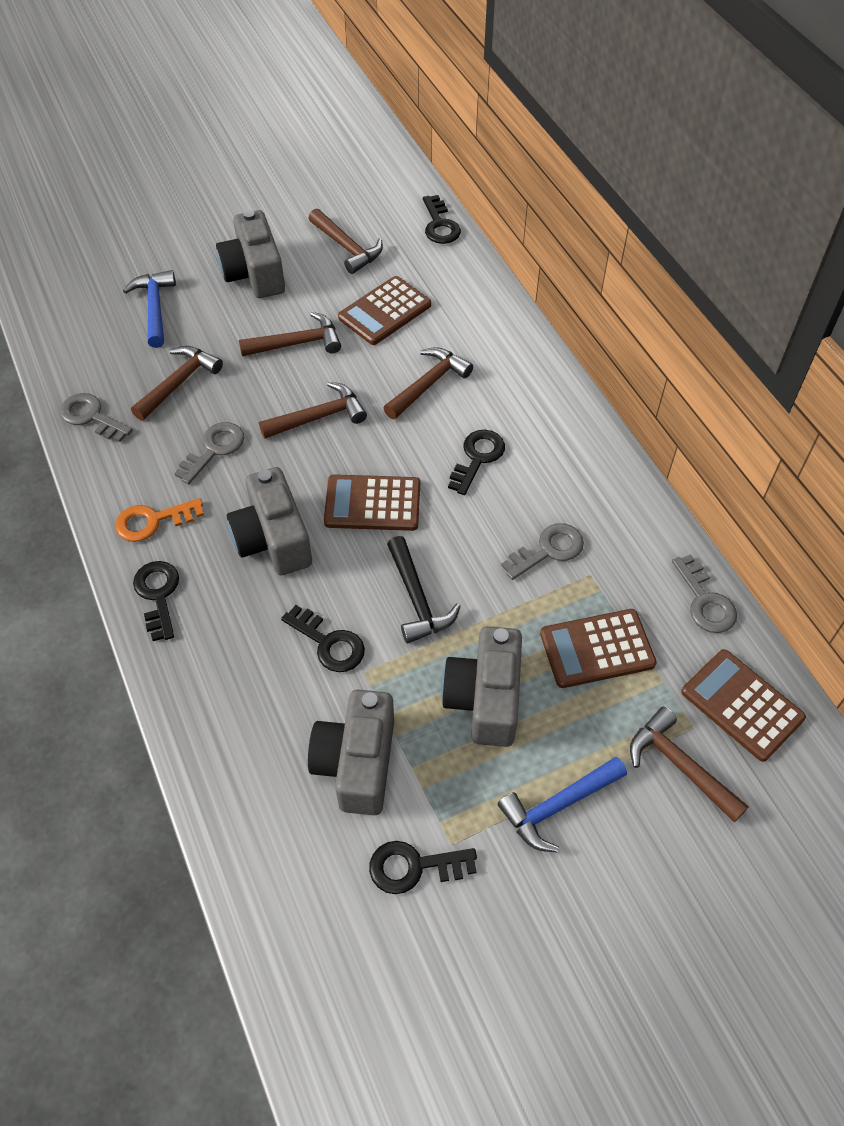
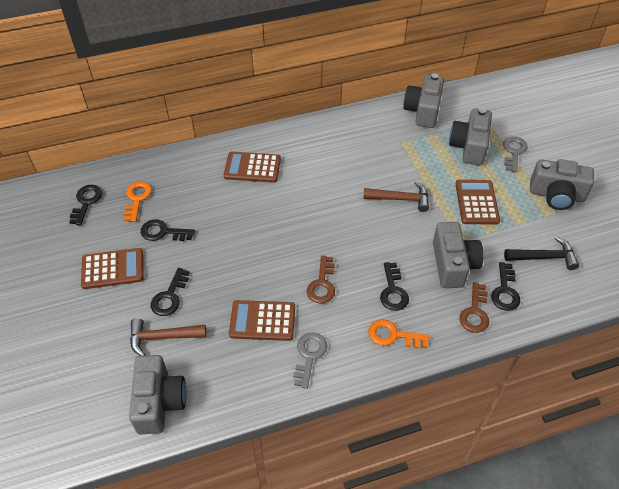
blue hammer: 2 -> 0
brown hammer: 6 -> 2
brown key: 0 -> 2
grey camera: 4 -> 5
grey key: 4 -> 2
orange key: 1 -> 2

